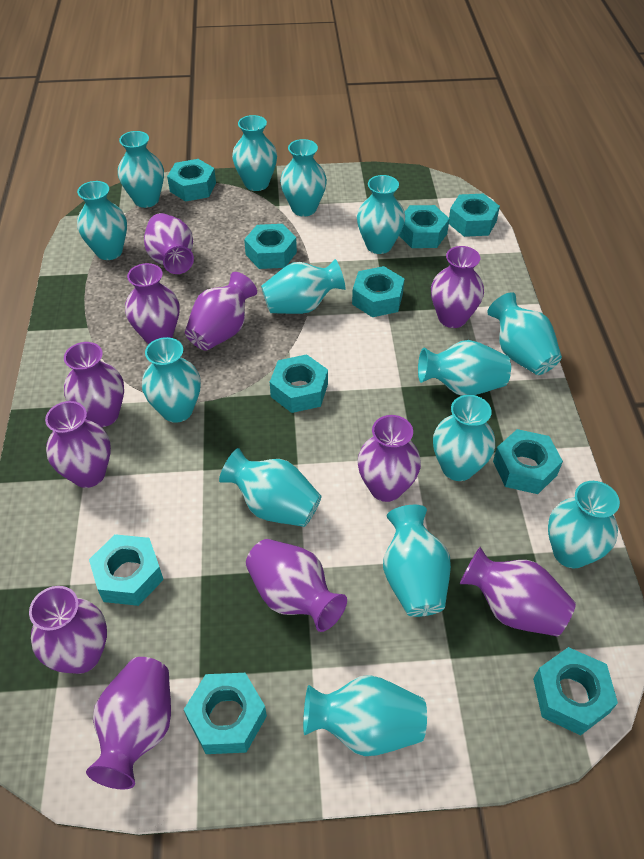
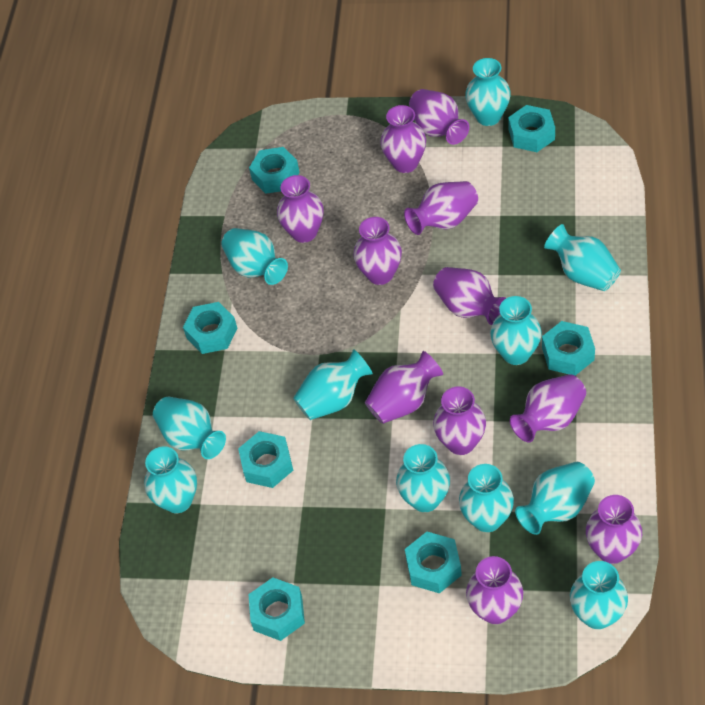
turquoise nut: 10 -> 7
turquoise vase: 14 -> 11

